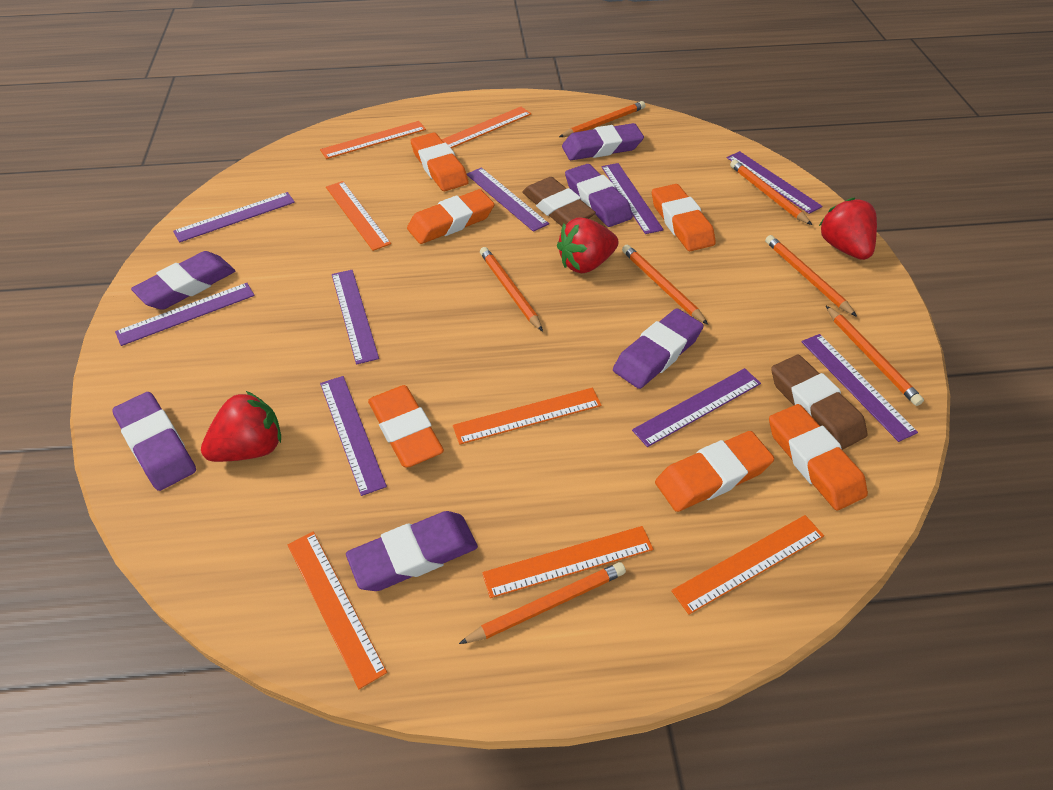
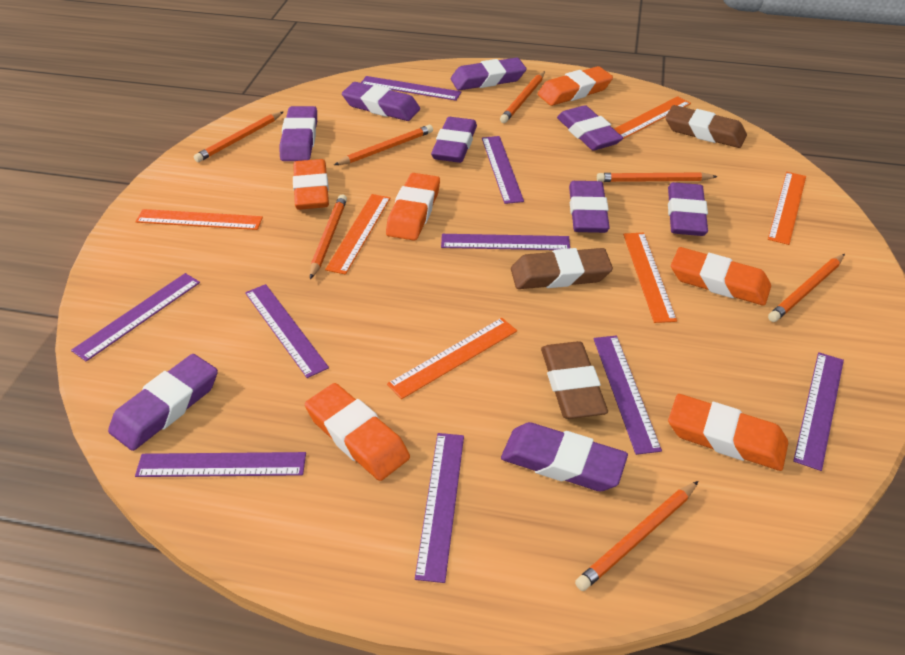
brown eraser: 2 -> 3
orange ruler: 7 -> 6
purple eraser: 6 -> 9
red strawberry: 3 -> 0

